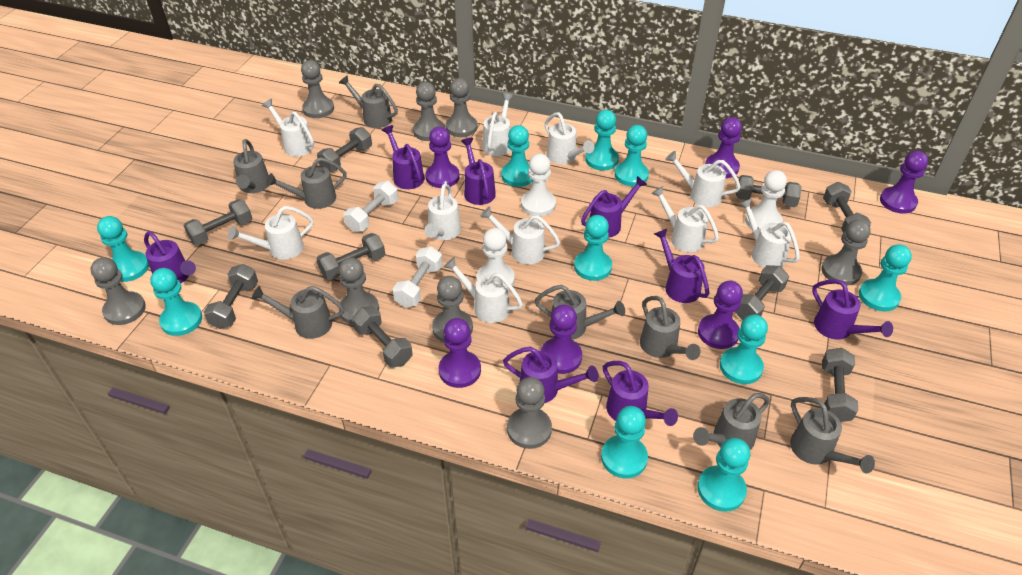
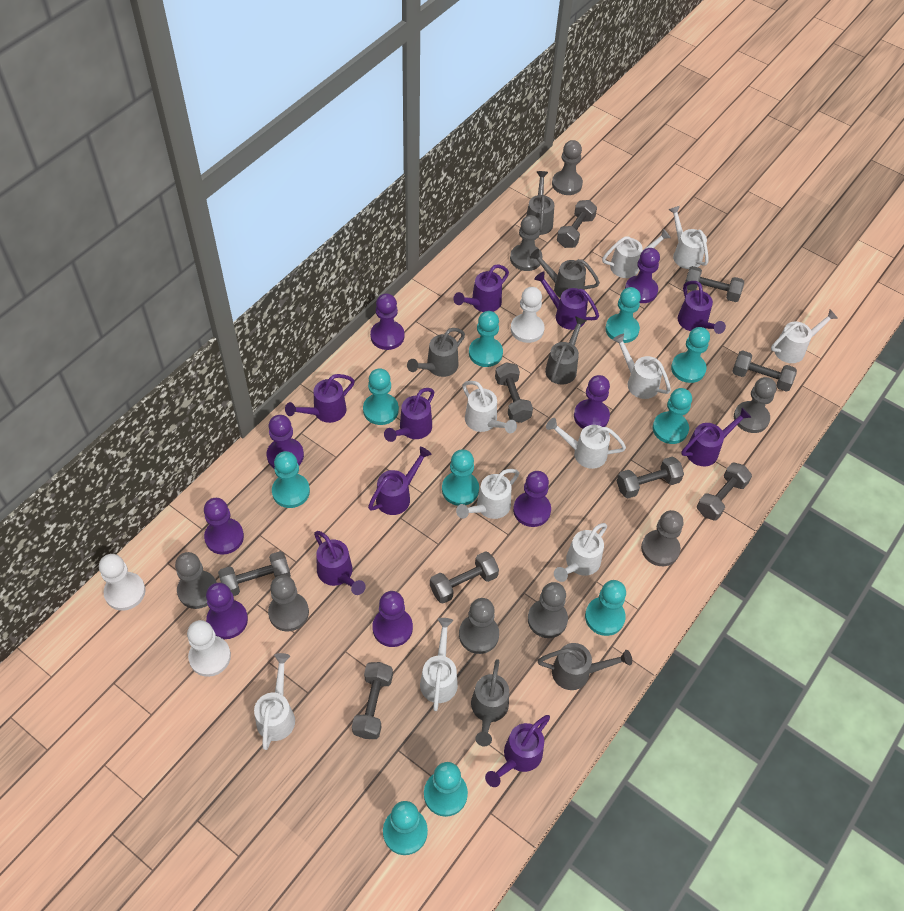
grey watering can: 8 -> 6
purple pawn: 6 -> 8
purple watering can: 8 -> 9
white dumbbell: 2 -> 0

